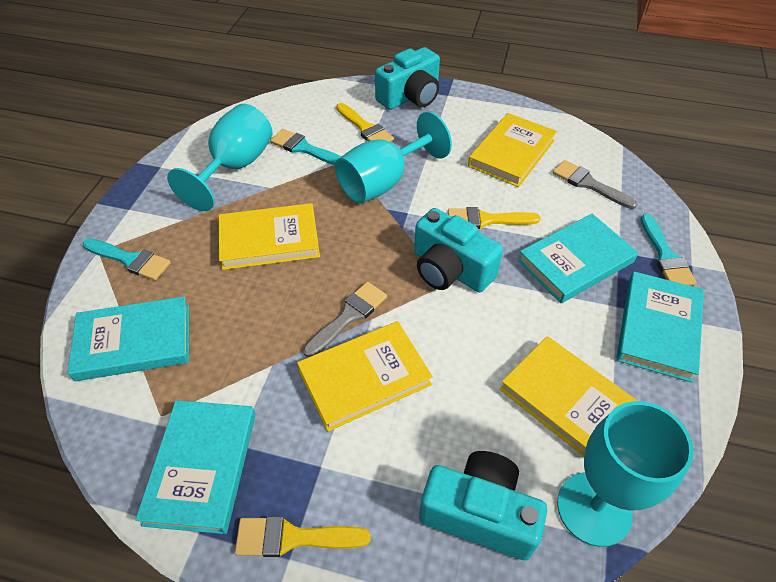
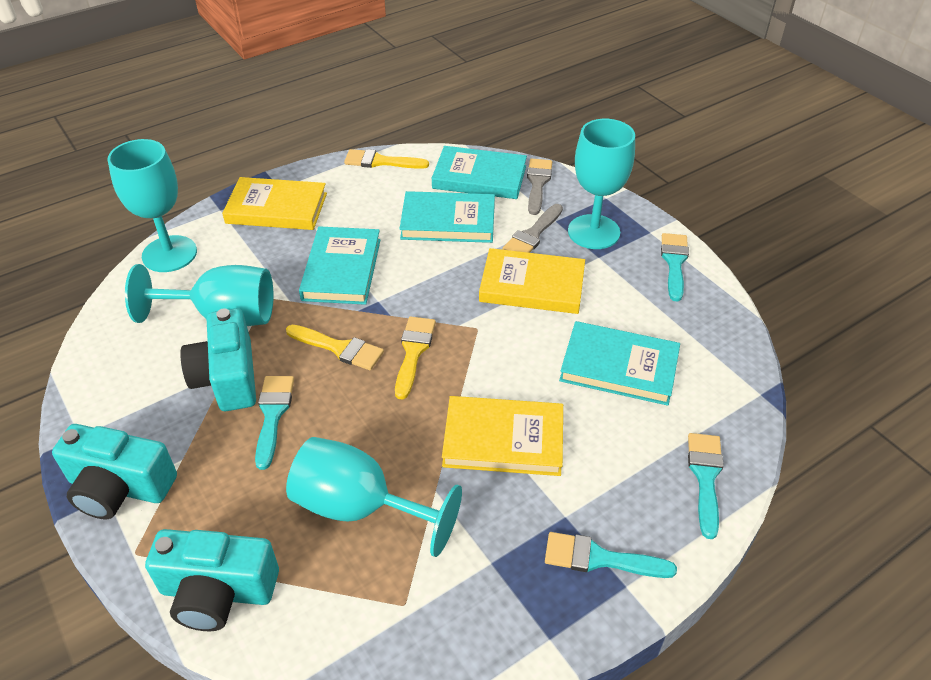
turquoise brush: 3 -> 4
turquoise goblet: 3 -> 4
yellow book: 4 -> 3

